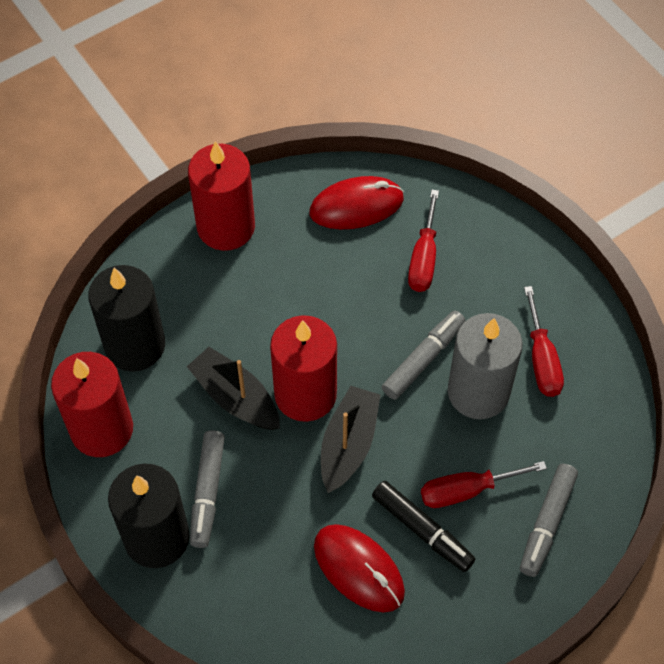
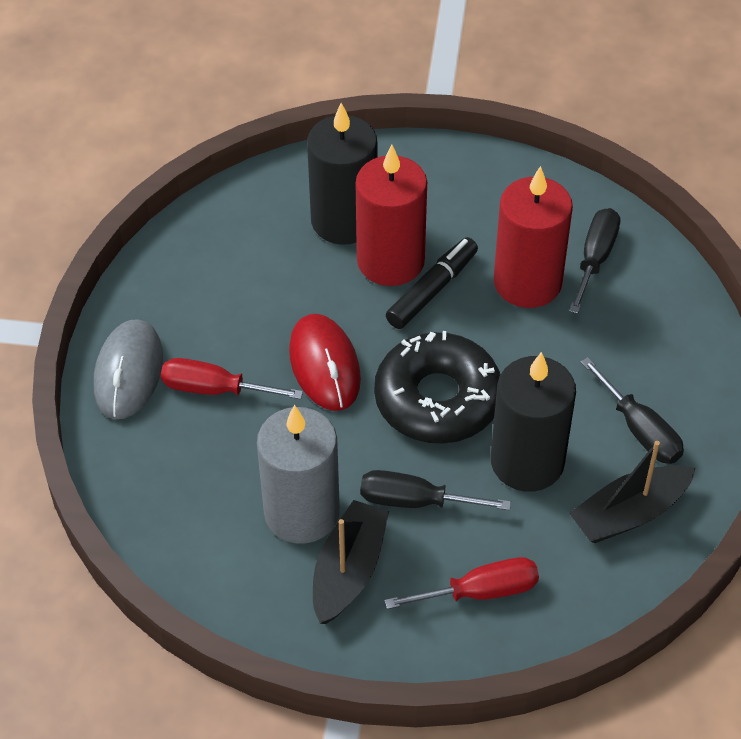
black donut: 0 -> 1
black screwdriver: 0 -> 3
grey marker: 3 -> 0
grey mouse: 0 -> 1
red candle: 3 -> 2
red mouse: 2 -> 1
red screwdriver: 3 -> 2

